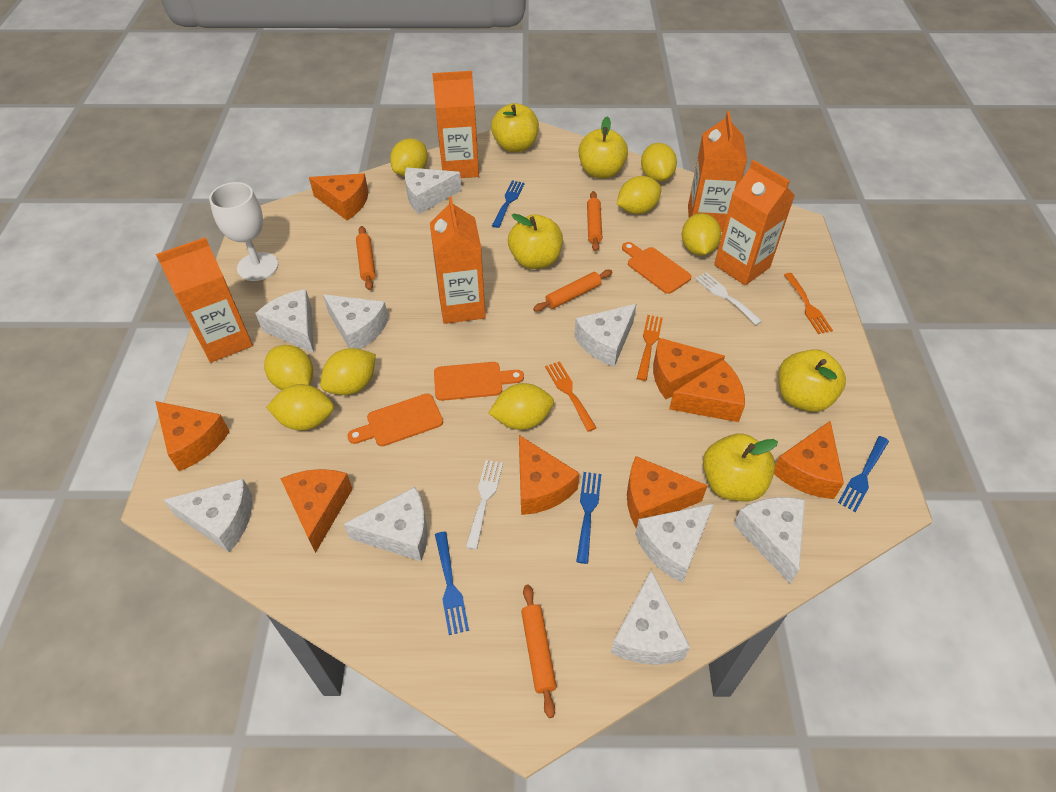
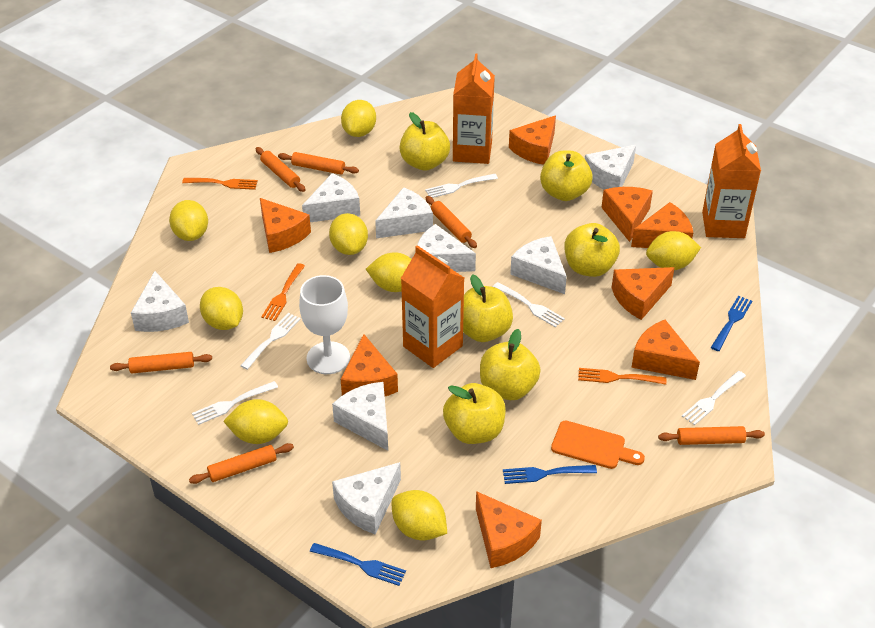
blue fork: 4 -> 3
orange carton: 5 -> 3
orange cutting board: 3 -> 1
orange rolling pin: 4 -> 6
white cheese: 9 -> 8
white fork: 2 -> 5
yellow apple: 5 -> 6

